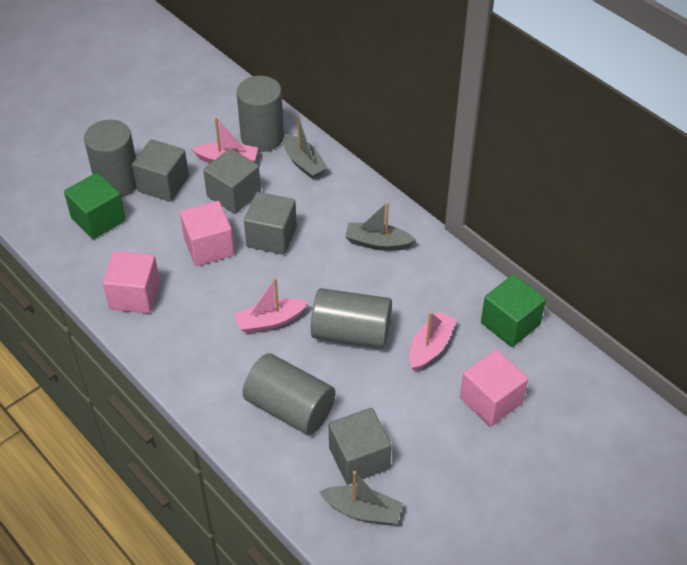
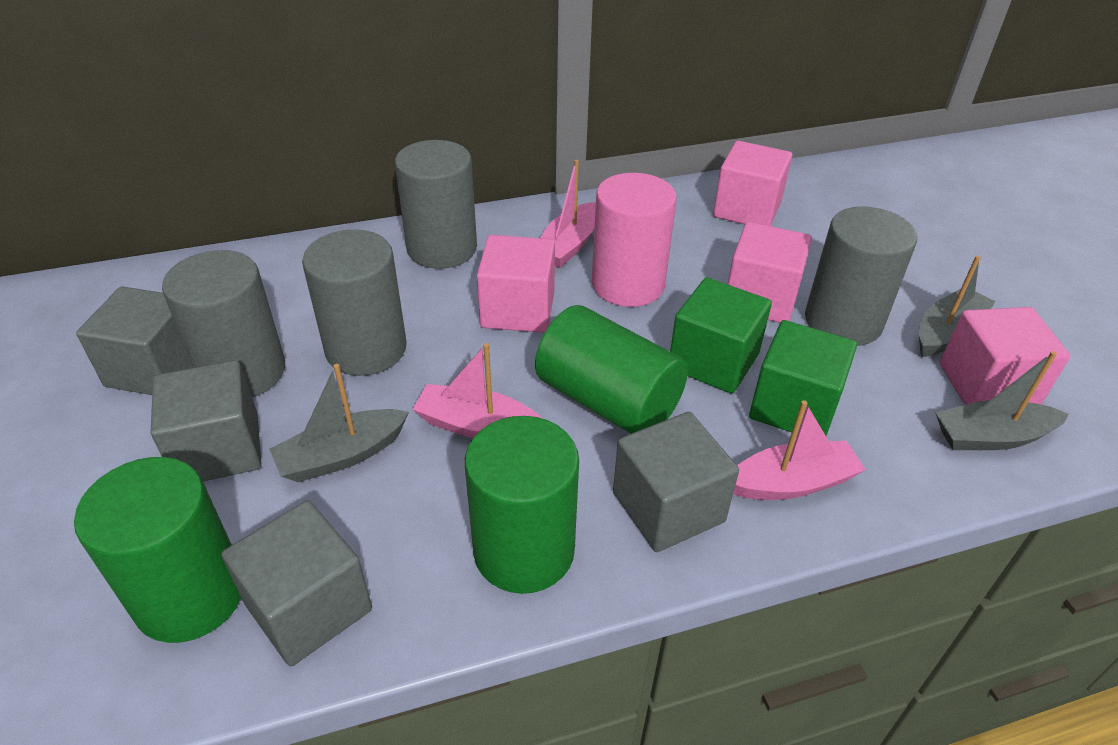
green cylinder: 0 -> 3
pink cube: 3 -> 4
pink cylinder: 0 -> 1

